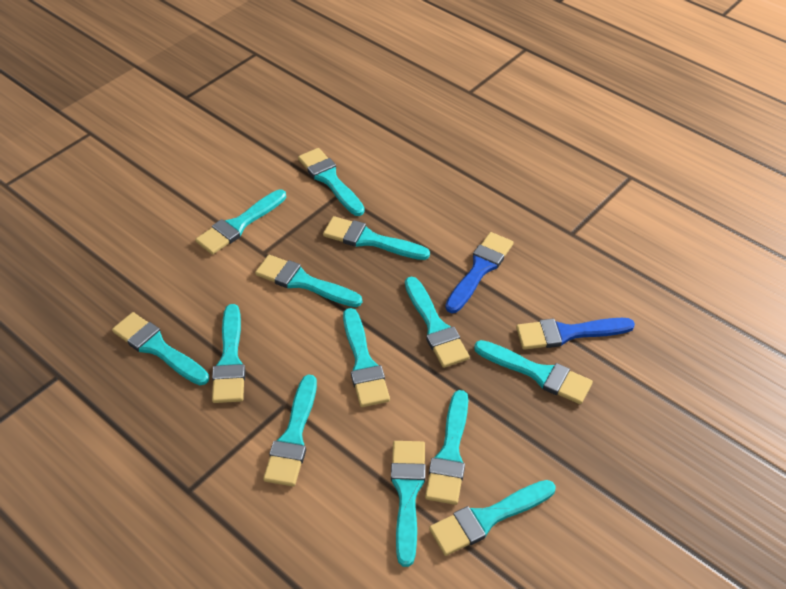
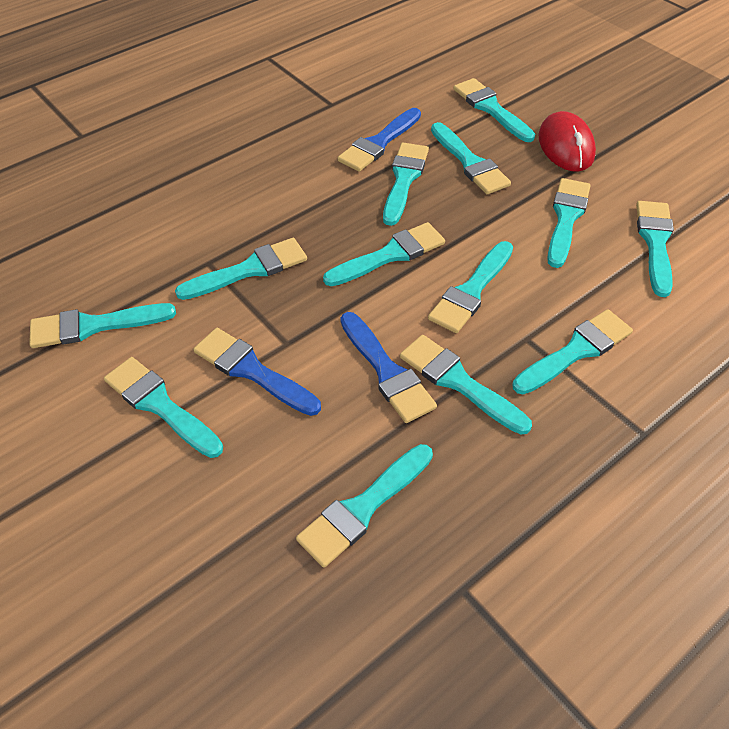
blue brush: 2 -> 3
red mouse: 0 -> 1

